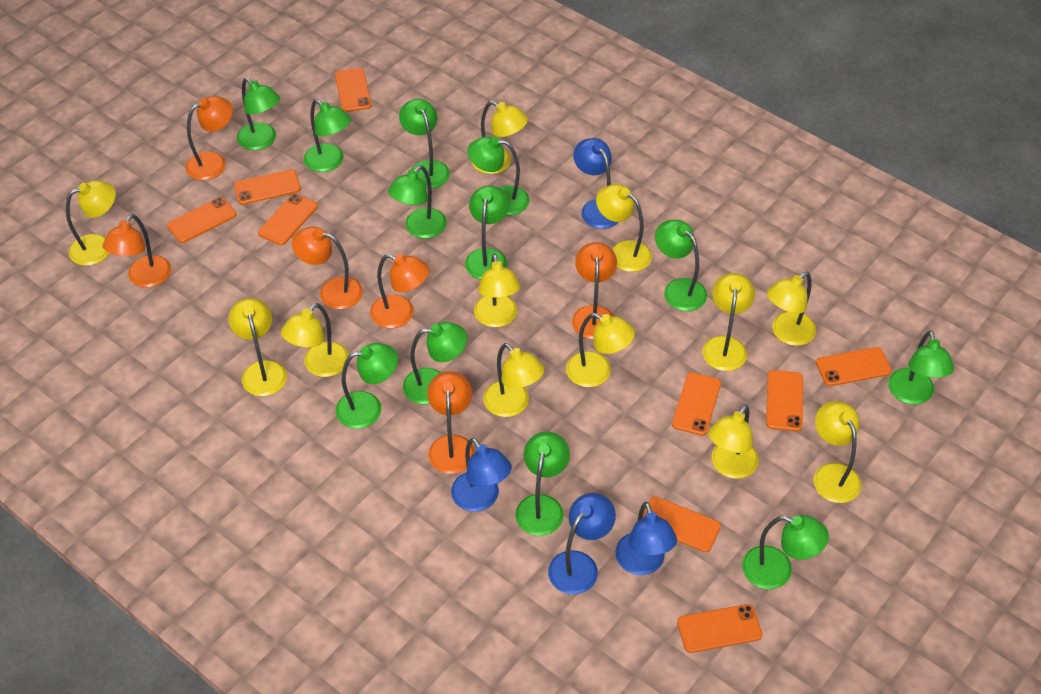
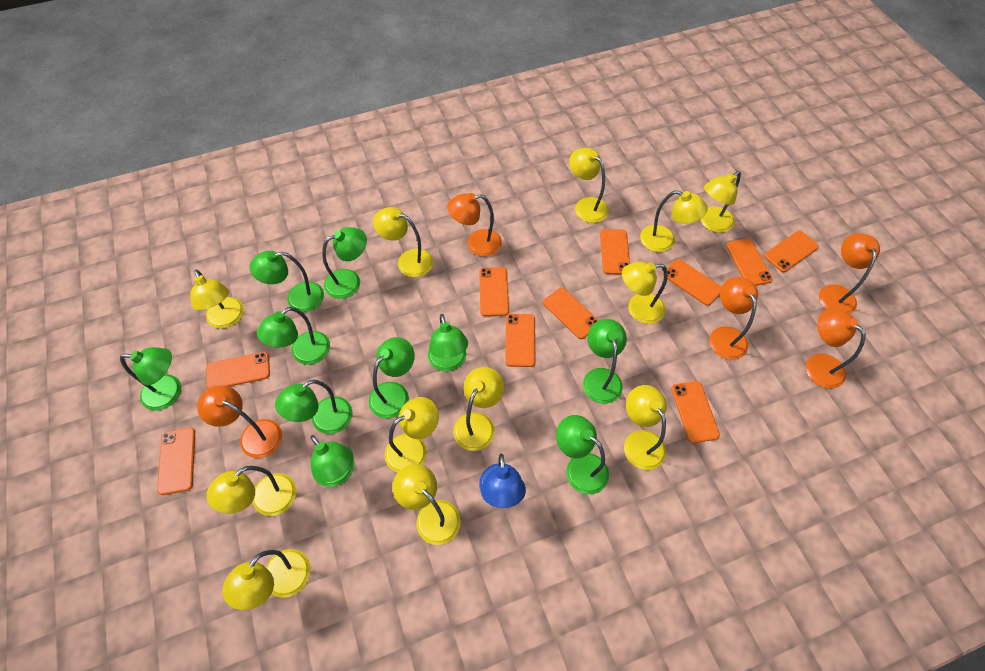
blue lamp: 4 -> 1
green lamp: 12 -> 10
orange lamp: 6 -> 5
orange phone: 9 -> 10

